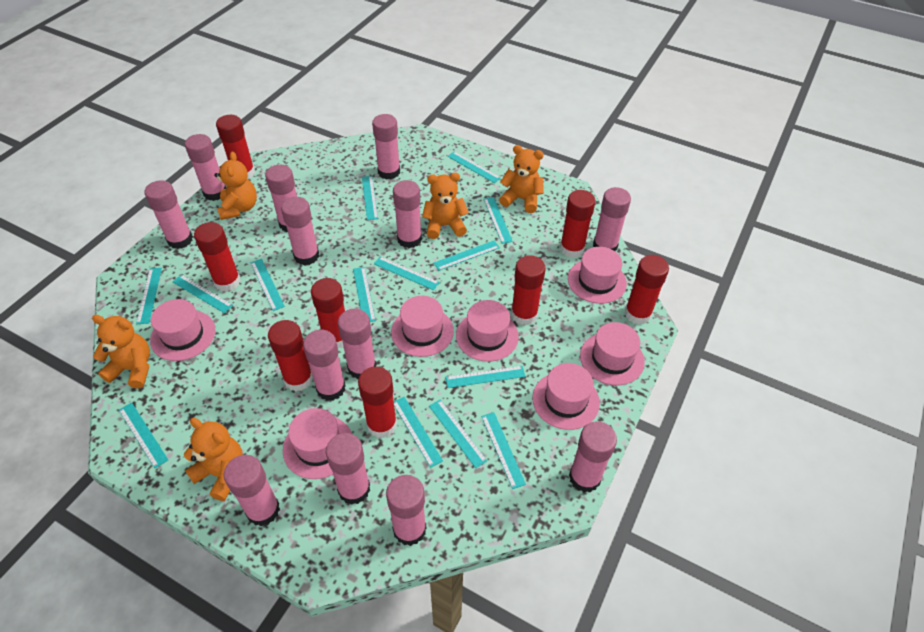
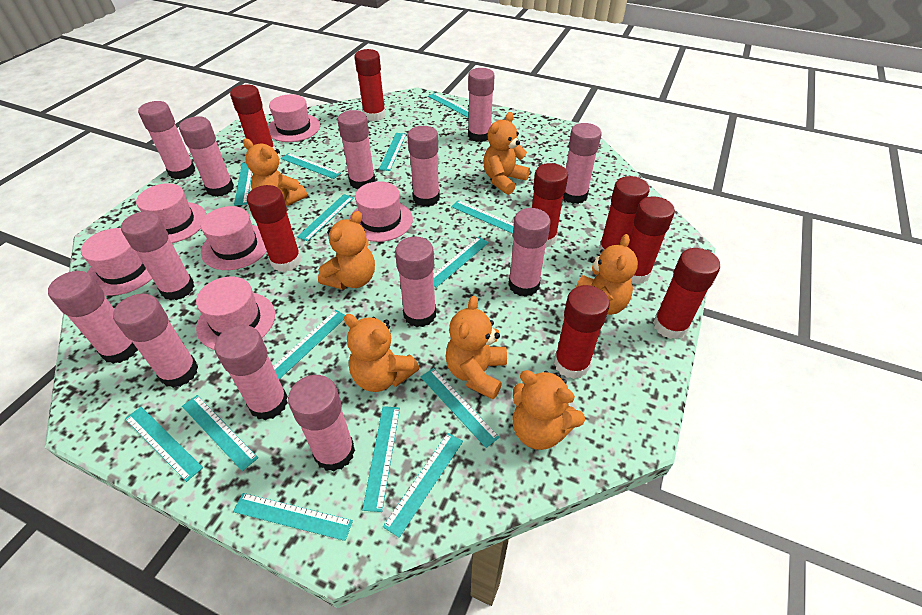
orange teddy bear: 5 -> 7
pink hat: 7 -> 6

